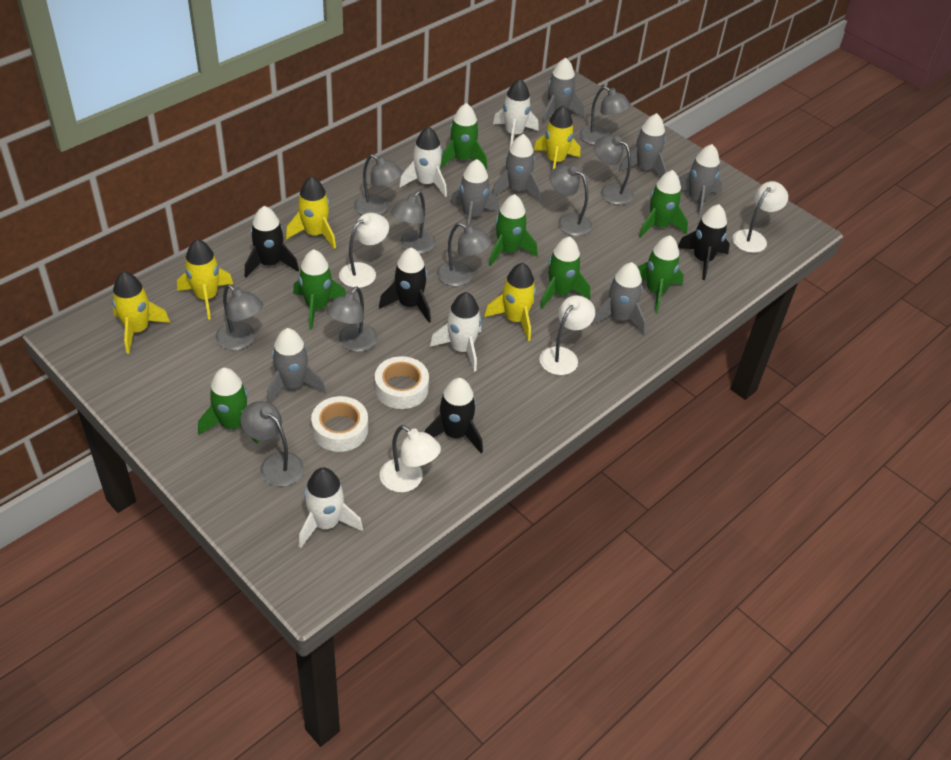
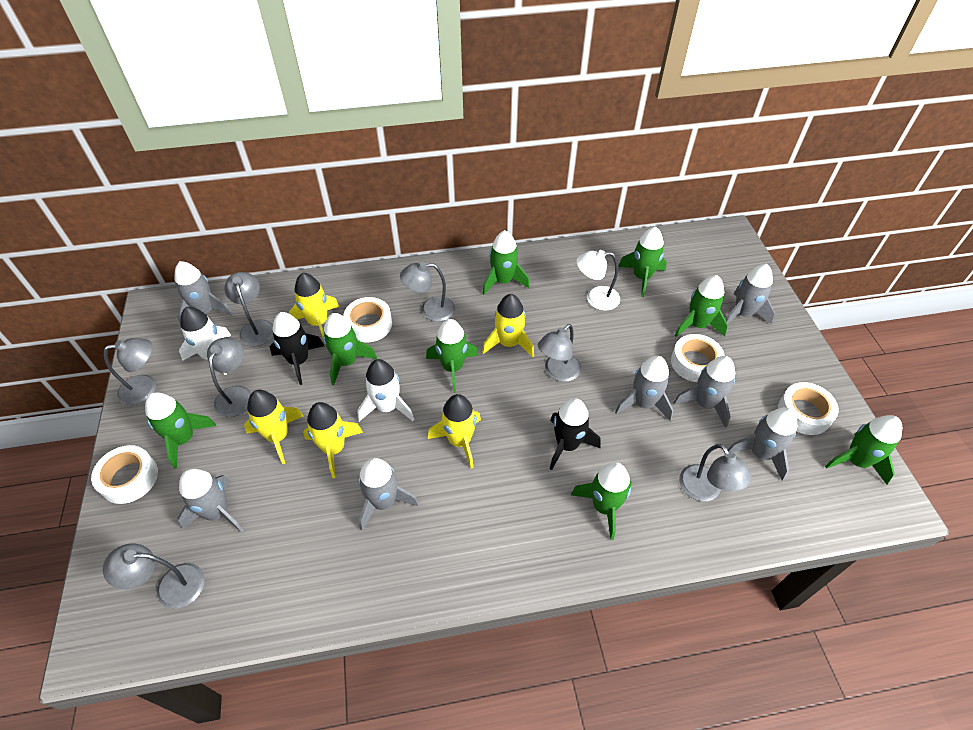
black rocket: 4 -> 2
green rocket: 7 -> 8
grey lamp: 9 -> 7
white lamp: 4 -> 1
white rocket: 4 -> 2
white tape: 2 -> 4

